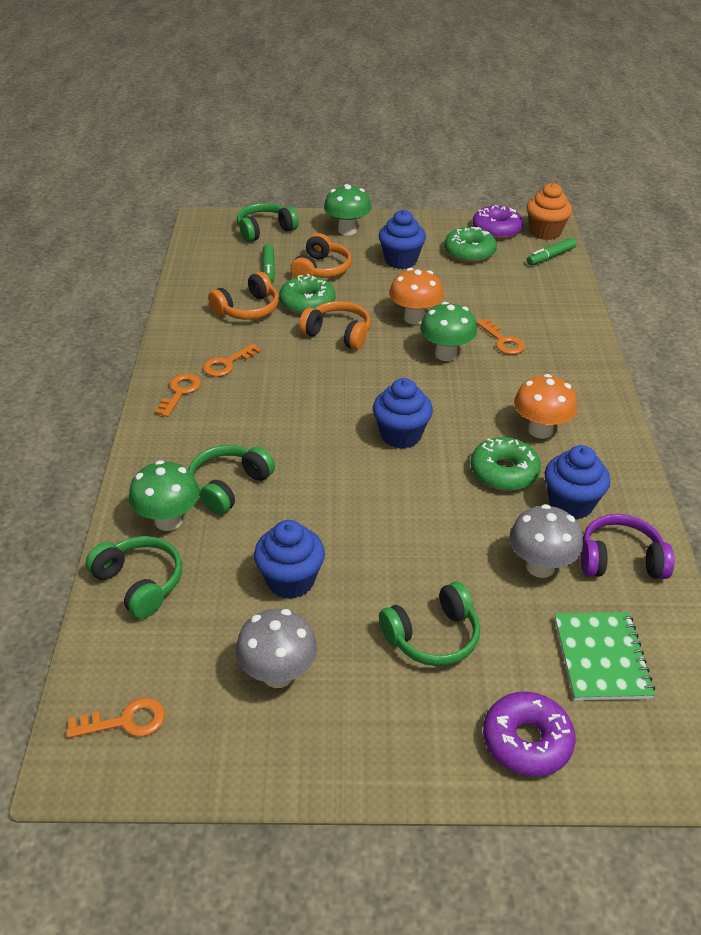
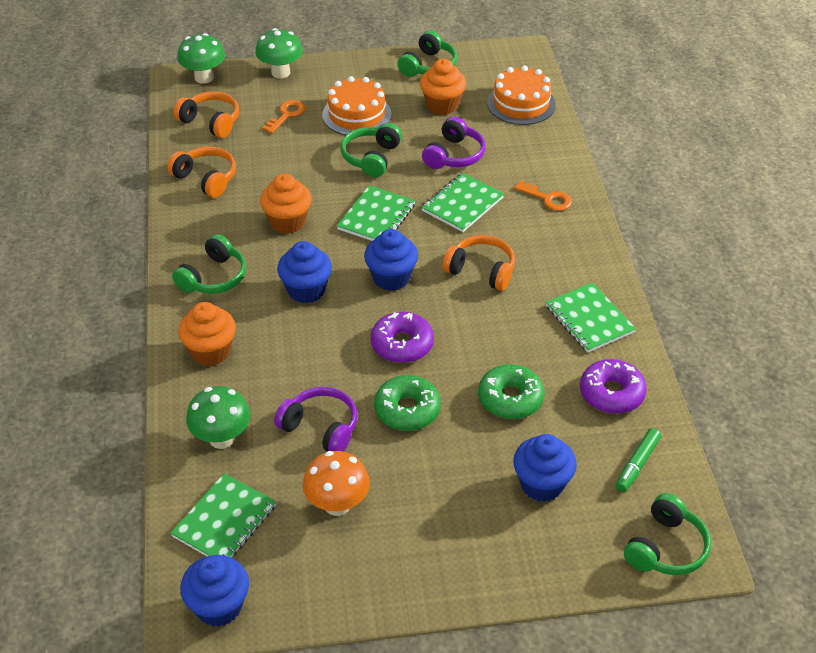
green donut: 3 -> 2
green marker: 2 -> 1
green notebook: 1 -> 4
grey mushroom: 2 -> 0
orange cake: 0 -> 2
orange cupcake: 1 -> 3
orange key: 4 -> 2
orange mushroom: 2 -> 1
purple headphones: 1 -> 2

